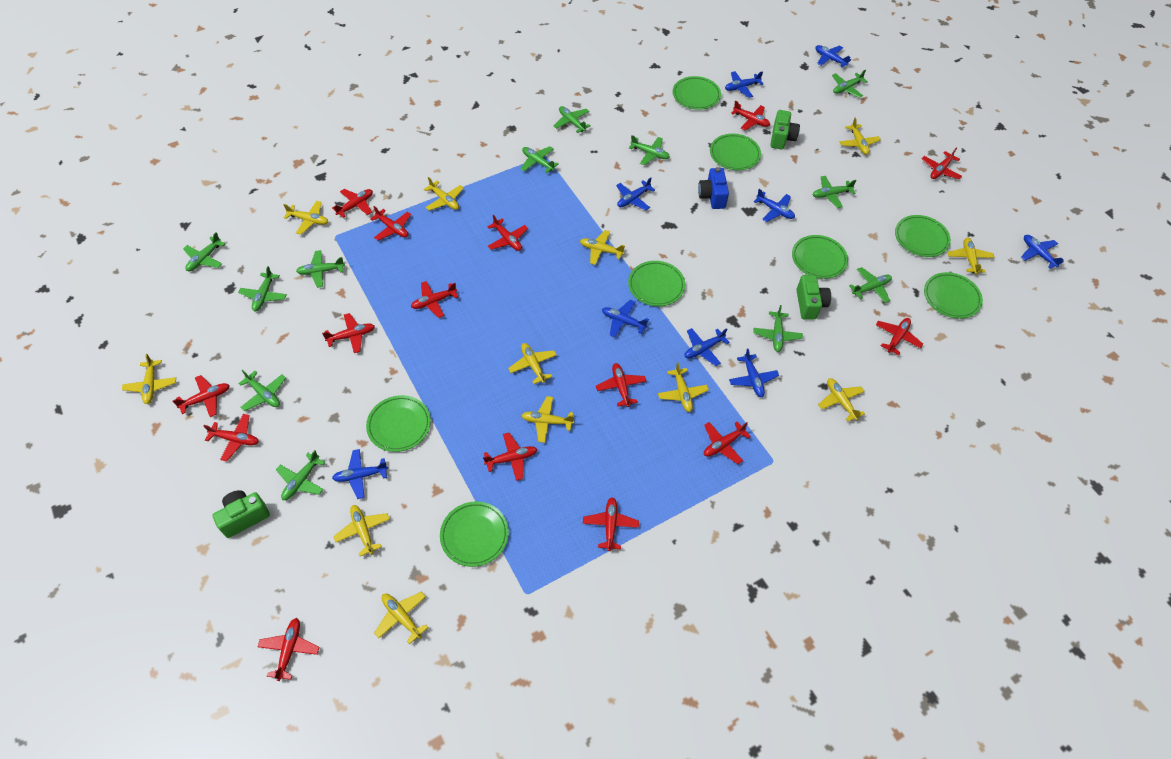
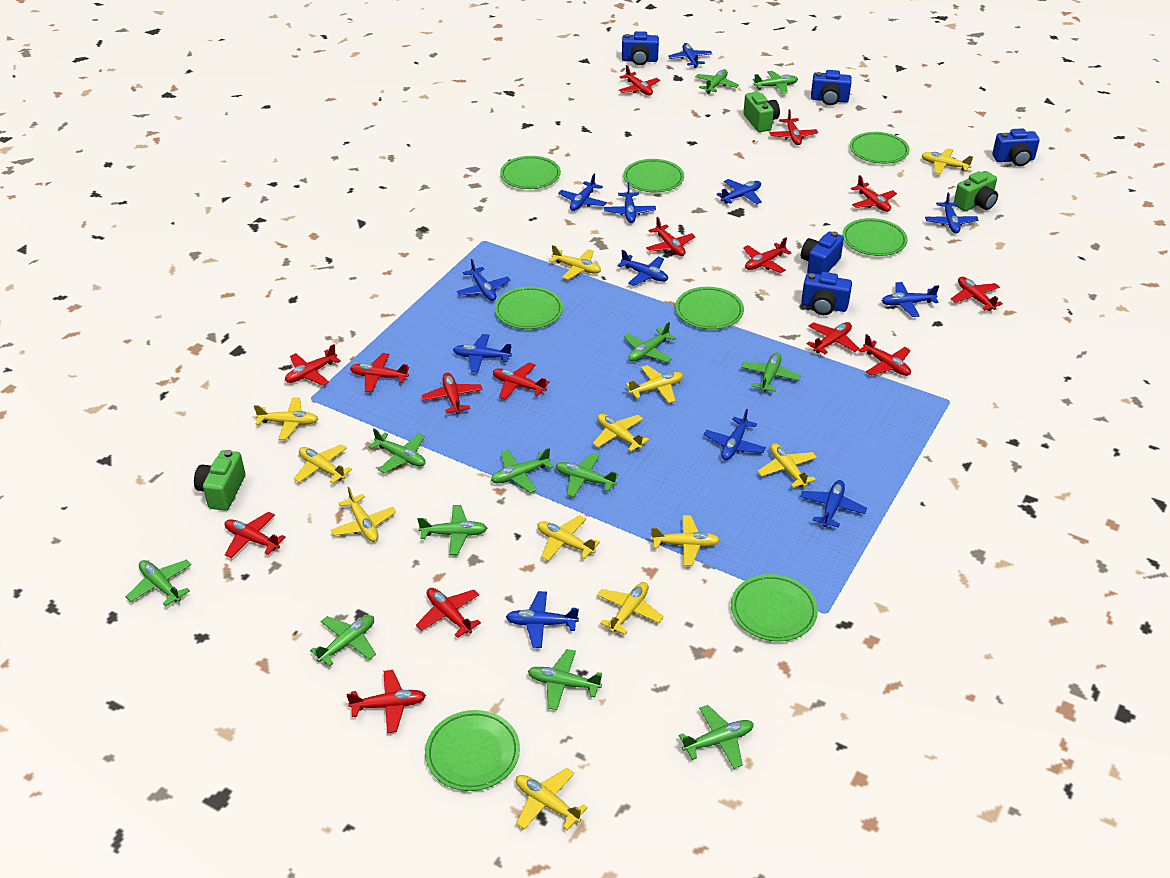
blue camera: 1 -> 5
blue plane: 9 -> 12

